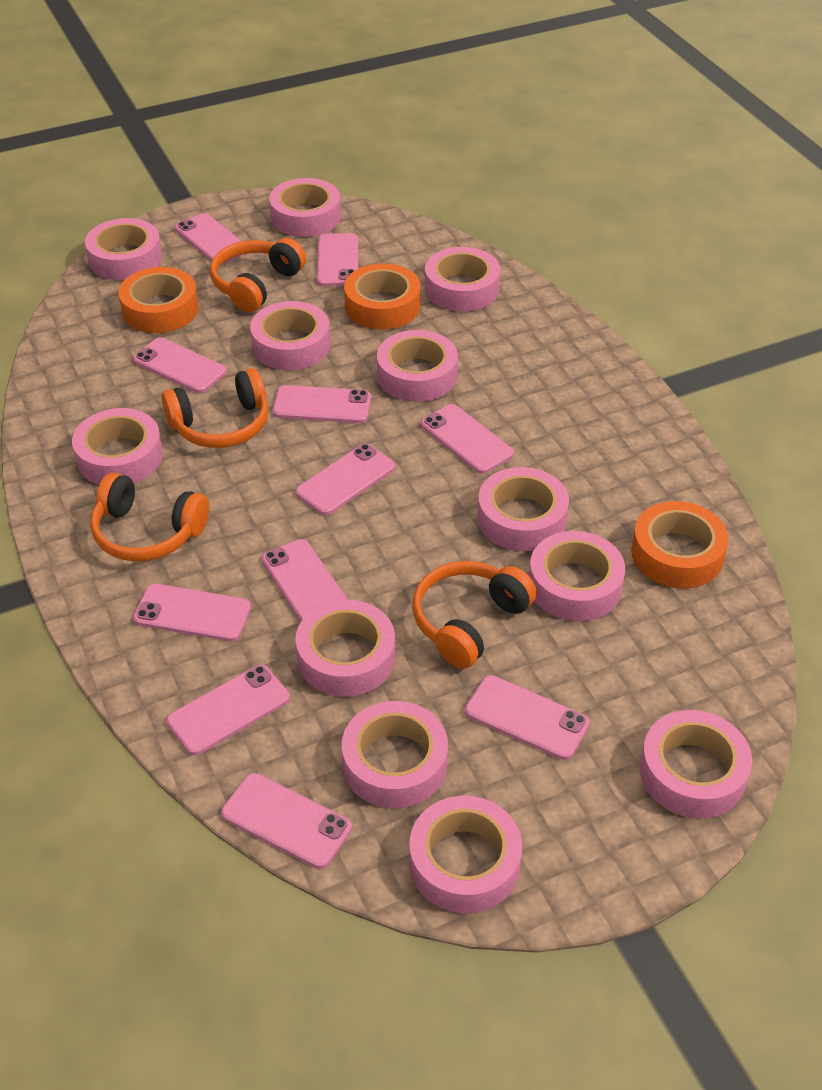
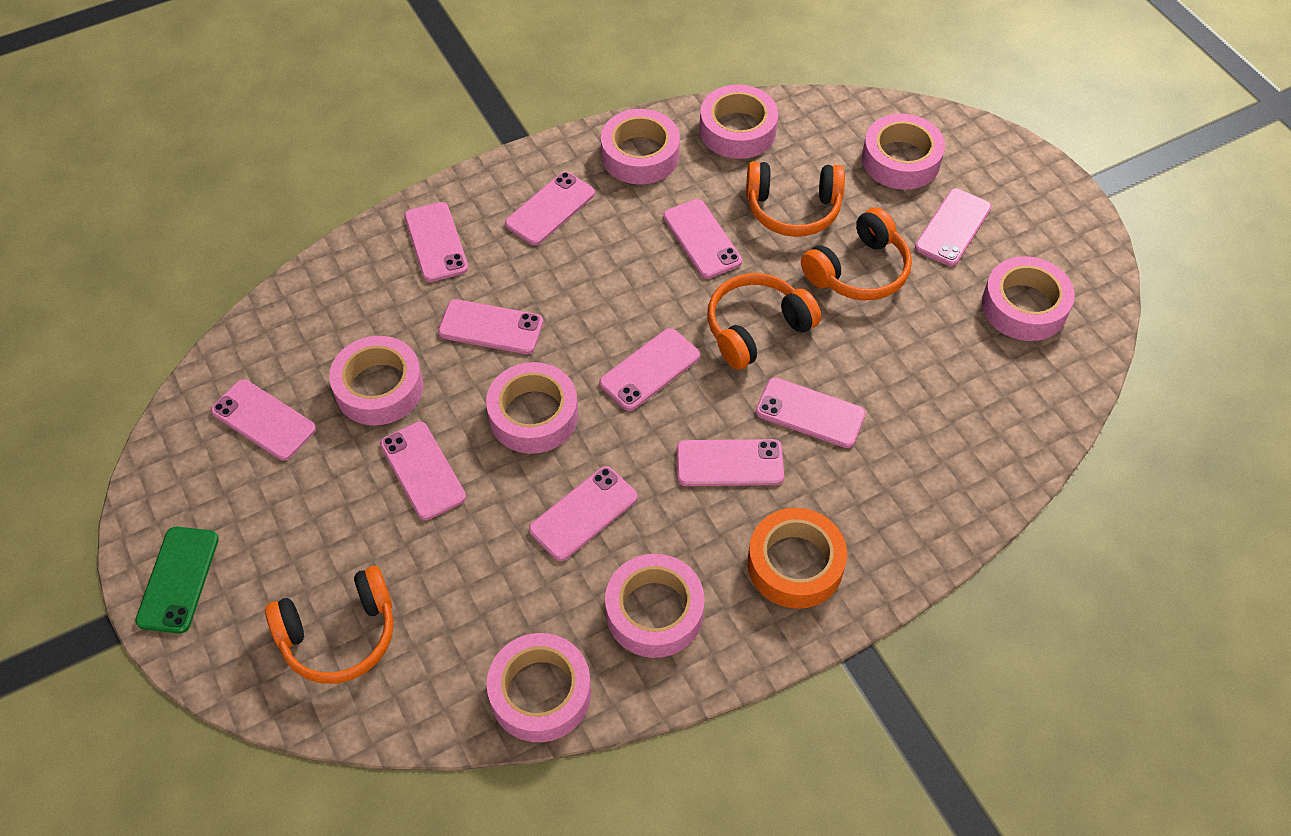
green phone: 0 -> 1
orange tape: 3 -> 1
pink tape: 12 -> 8

